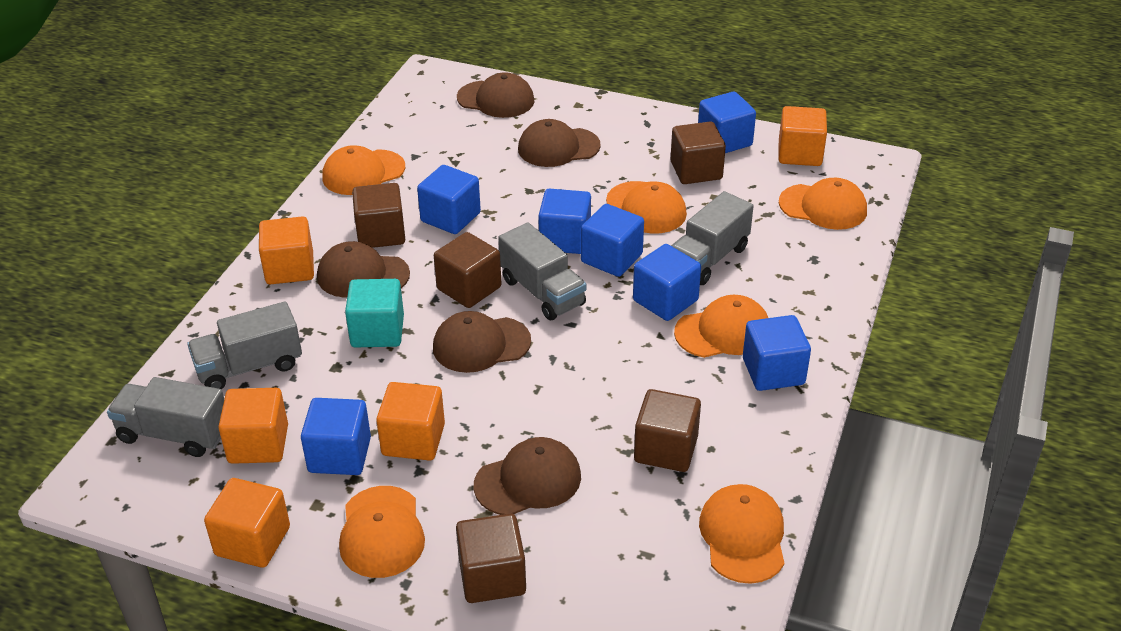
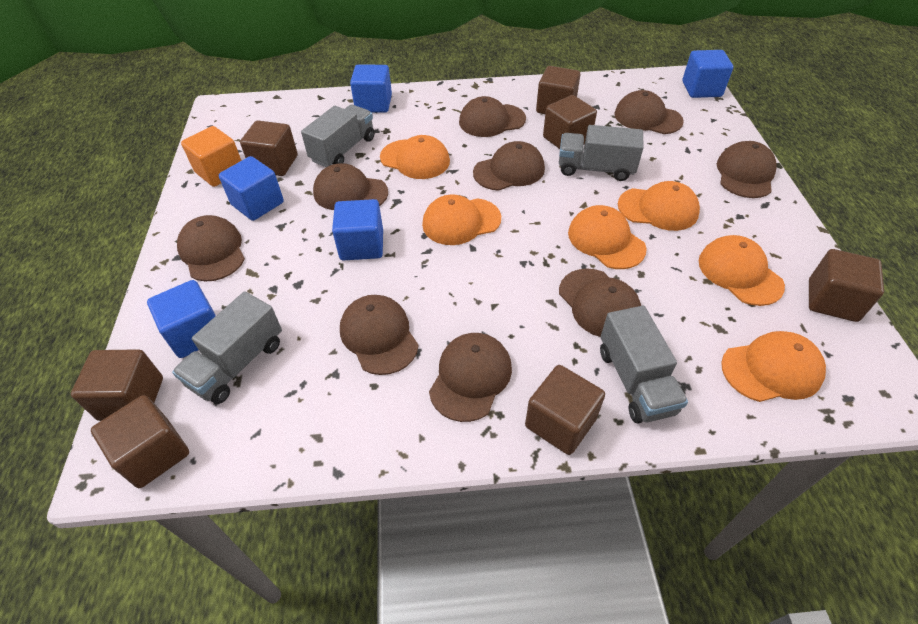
blue cube: 7 -> 5
brown cap: 5 -> 9
brown cube: 5 -> 7
orange cube: 5 -> 1
turquoise cube: 1 -> 0

